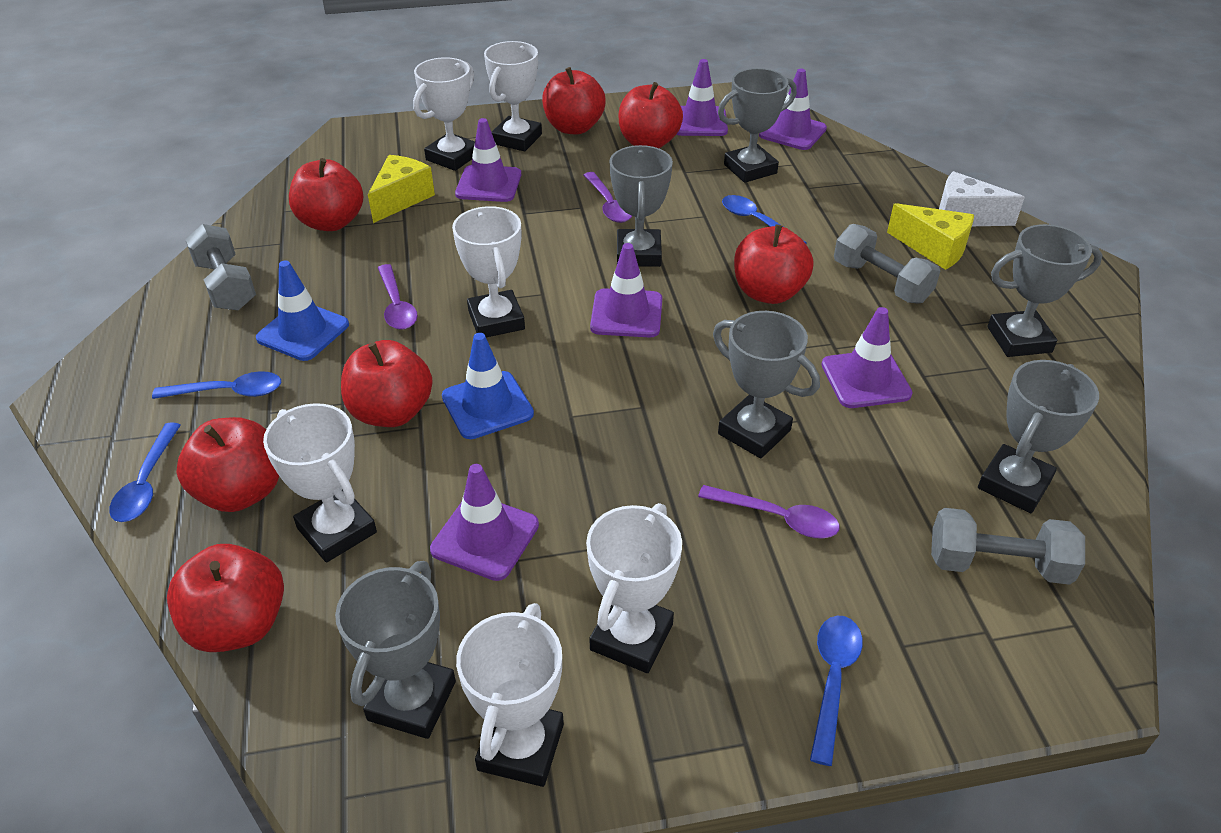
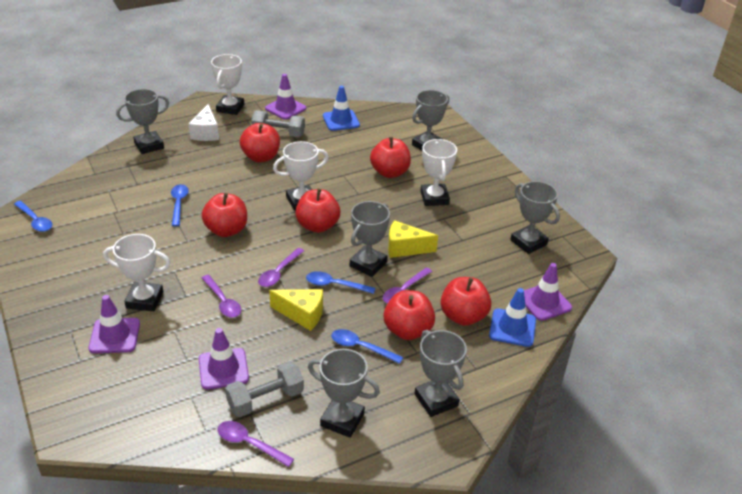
grey dumbbell: 3 -> 2
purple spoon: 3 -> 4
purple traffic cone: 6 -> 4
red apple: 7 -> 6
white trophy: 6 -> 4

